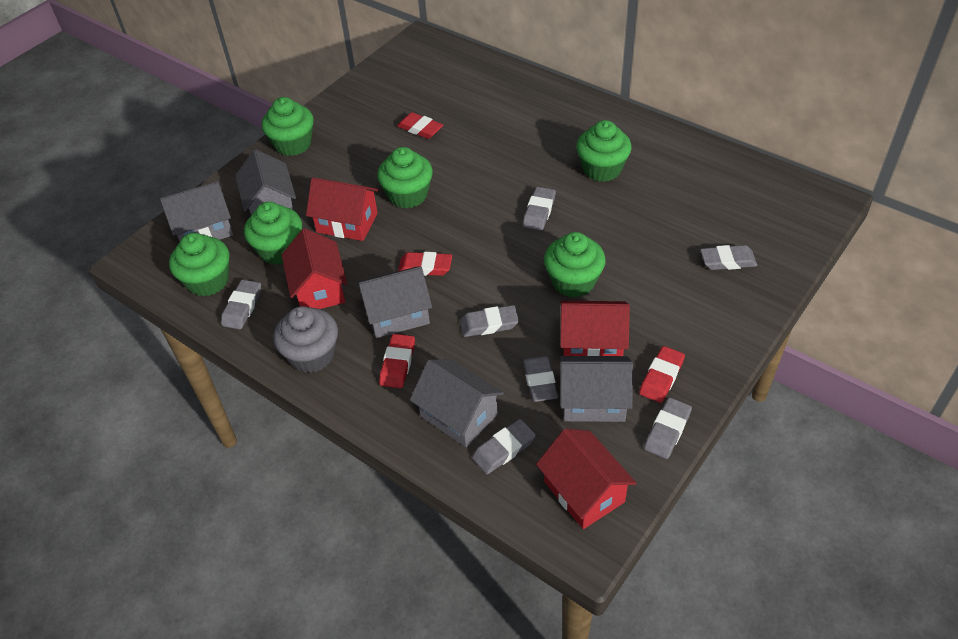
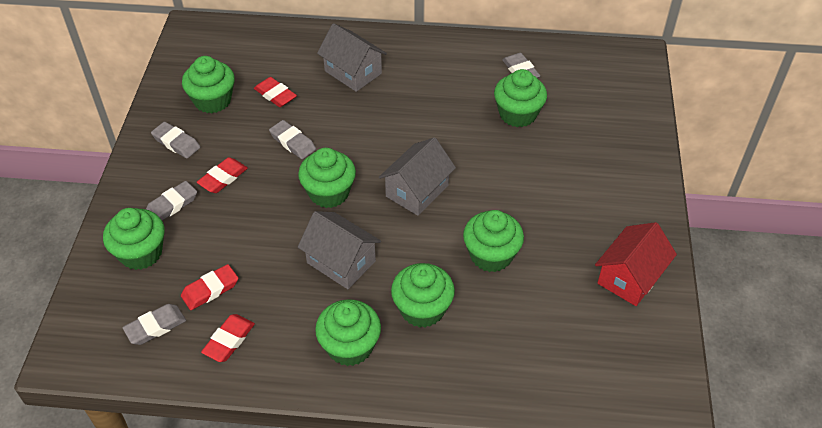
green cupcake: 6 -> 7
grey cupcake: 1 -> 0
grey eraser: 7 -> 5
grey house: 5 -> 3
red house: 4 -> 1

